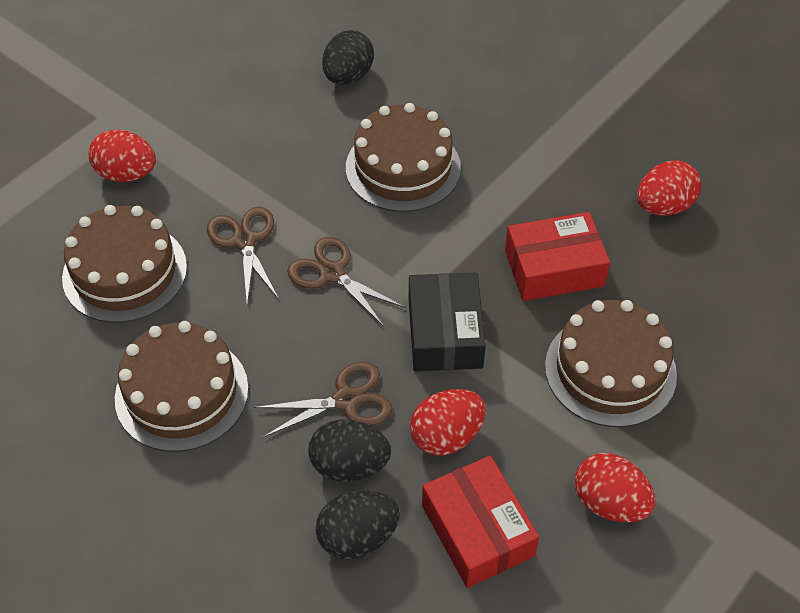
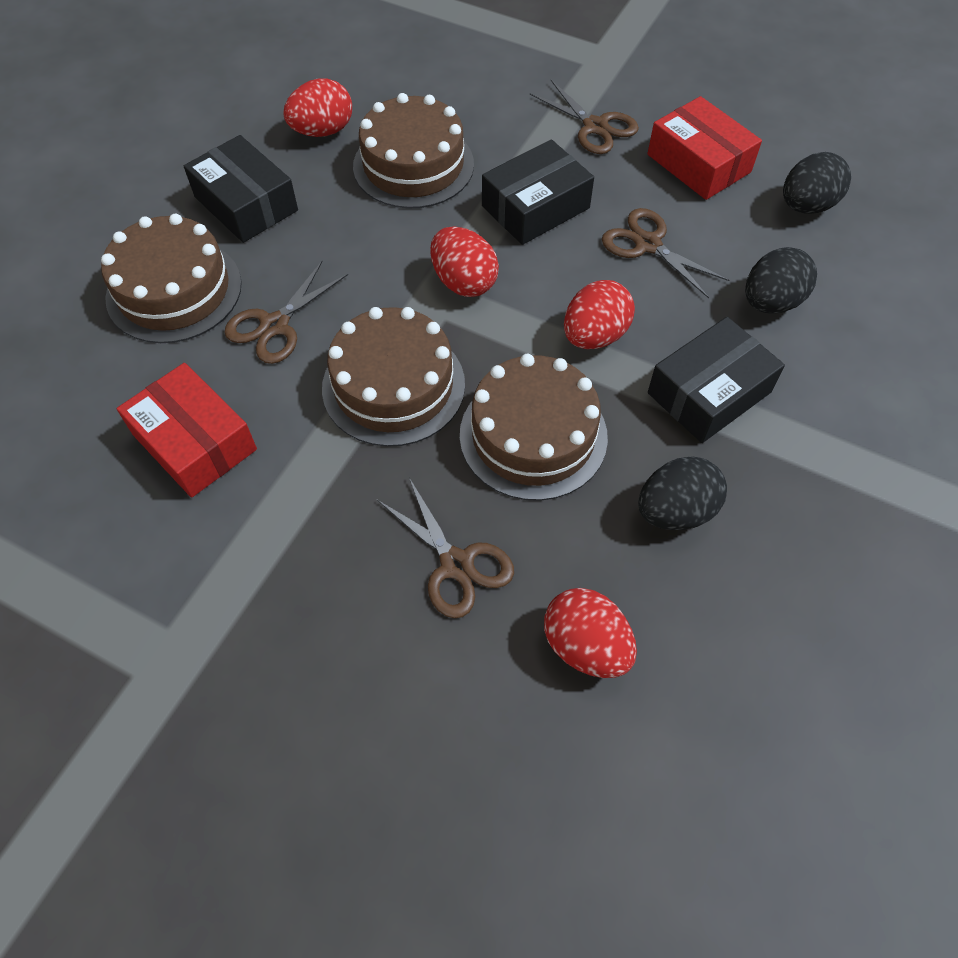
black box: 1 -> 3
brown scissors: 3 -> 4

